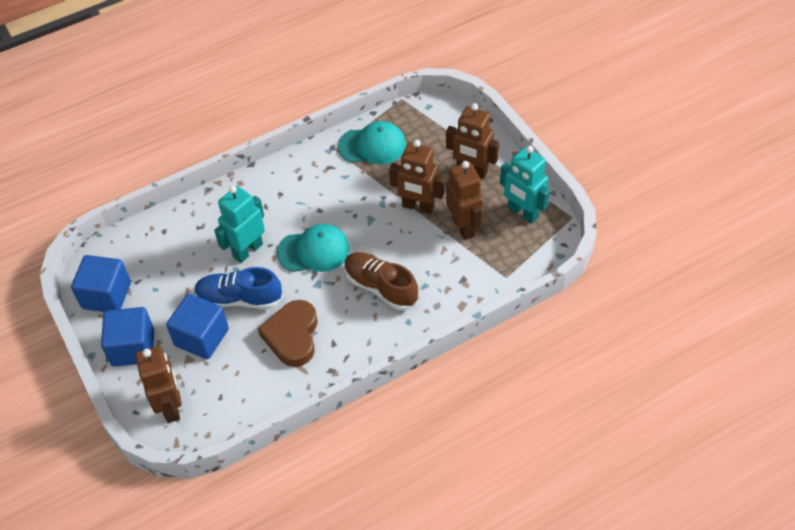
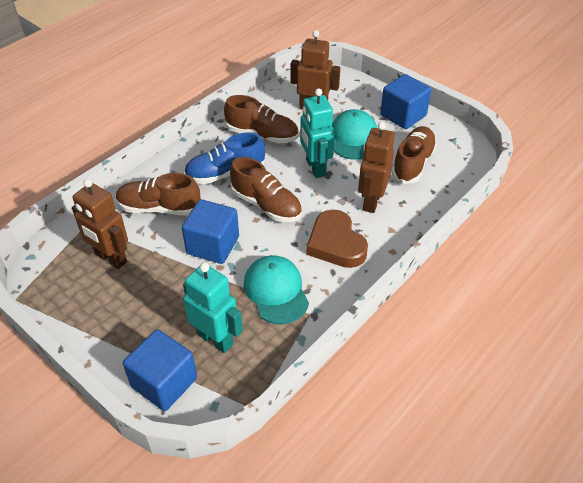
brown robot: 4 -> 3
brown shoe: 1 -> 4

